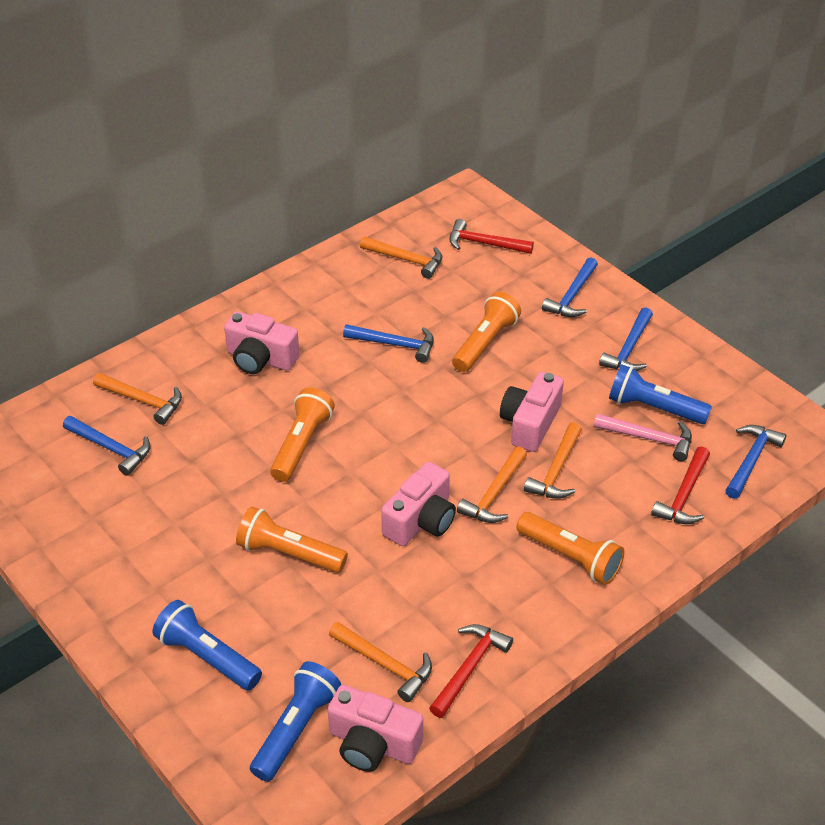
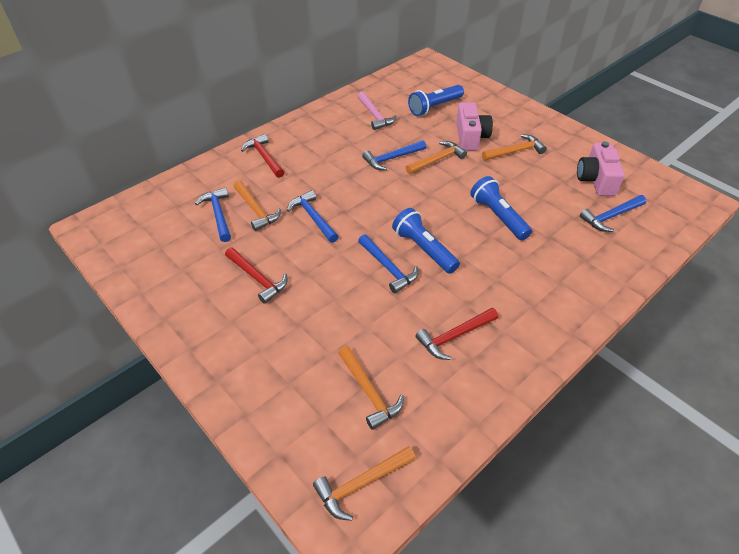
orange flashlight: 4 -> 0
pink camera: 4 -> 2

